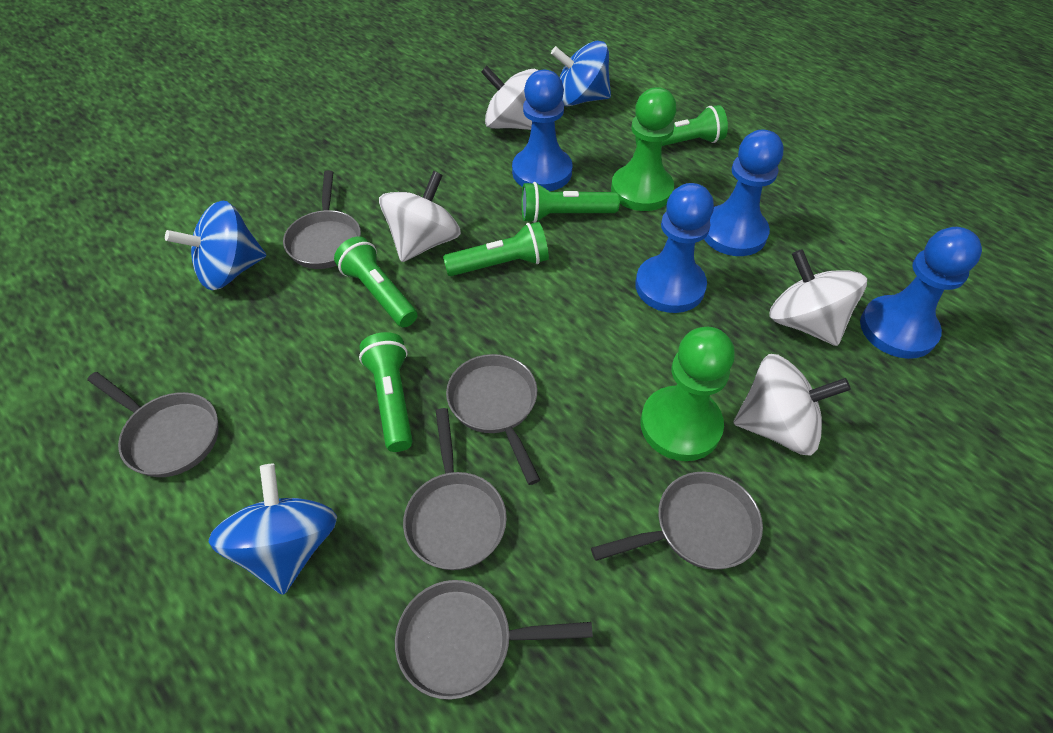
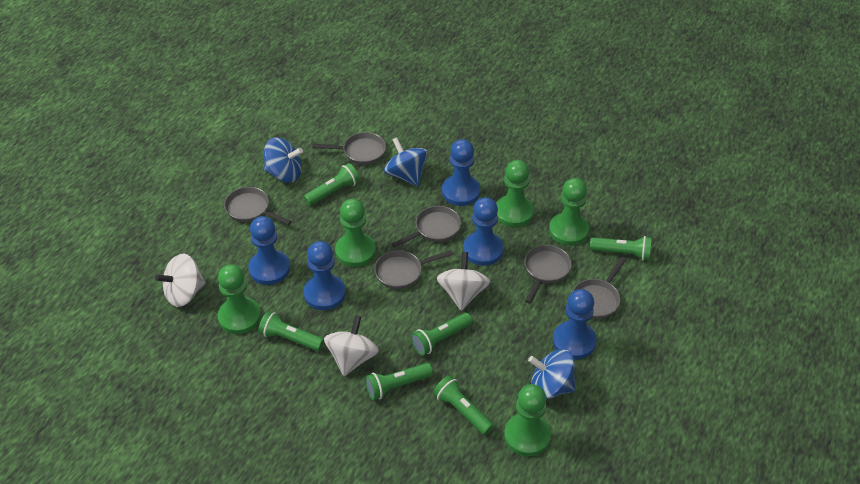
blue pawn: 4 -> 5
green flashlight: 5 -> 6
green pawn: 2 -> 5
white spinning top: 4 -> 3

